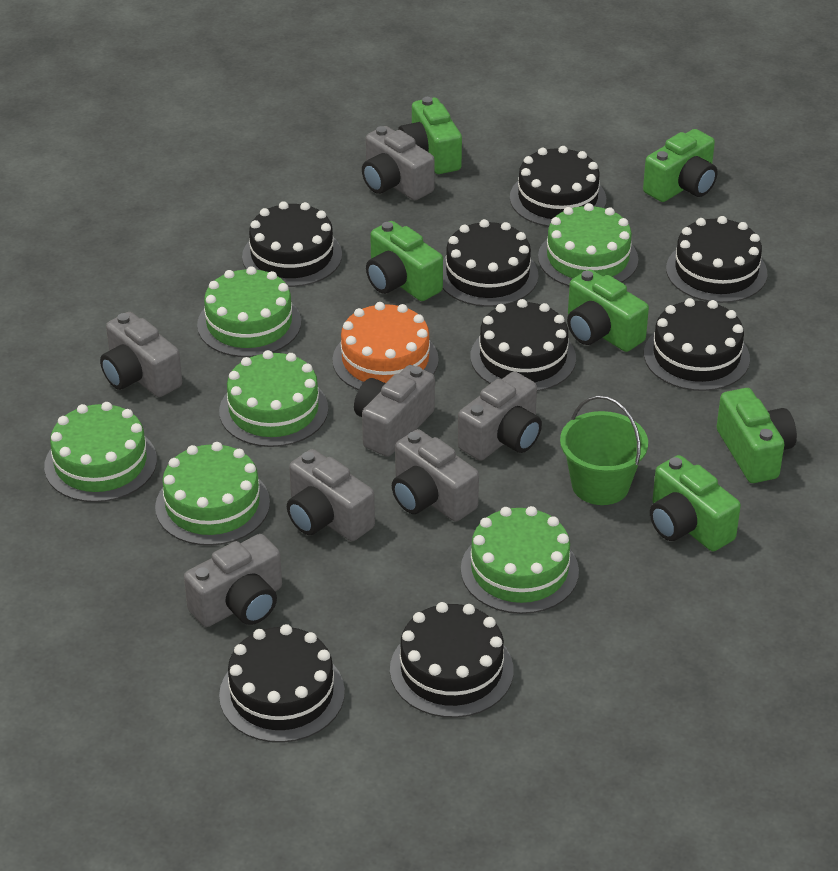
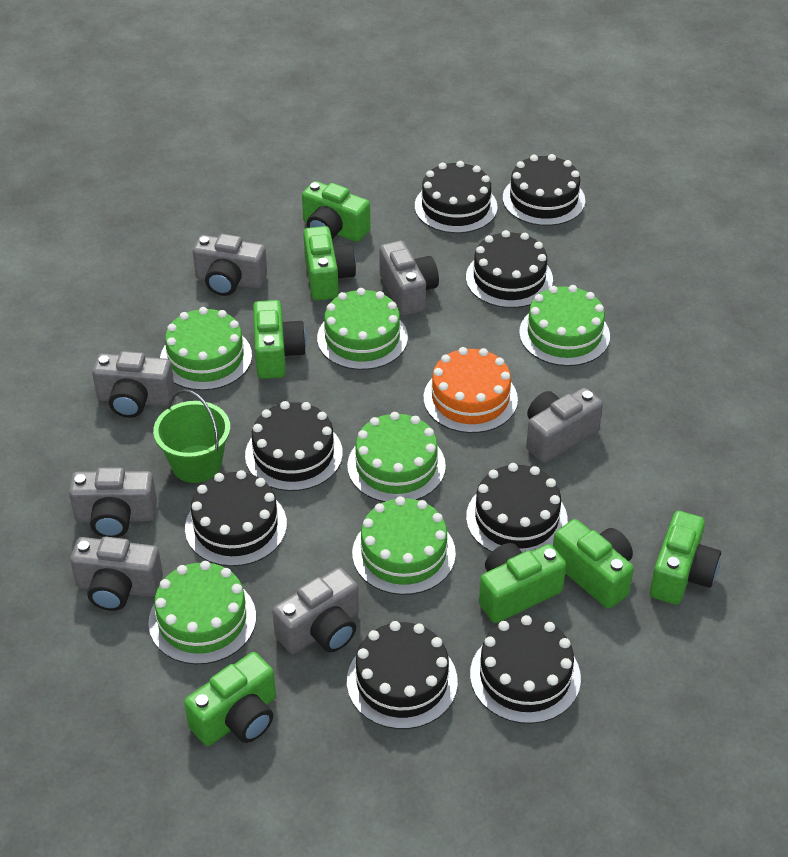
green camera: 6 -> 7

